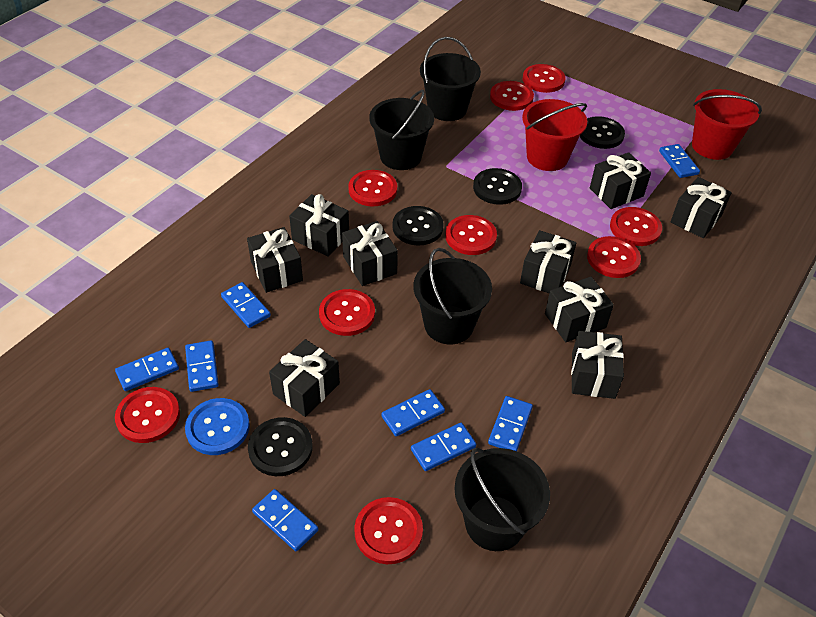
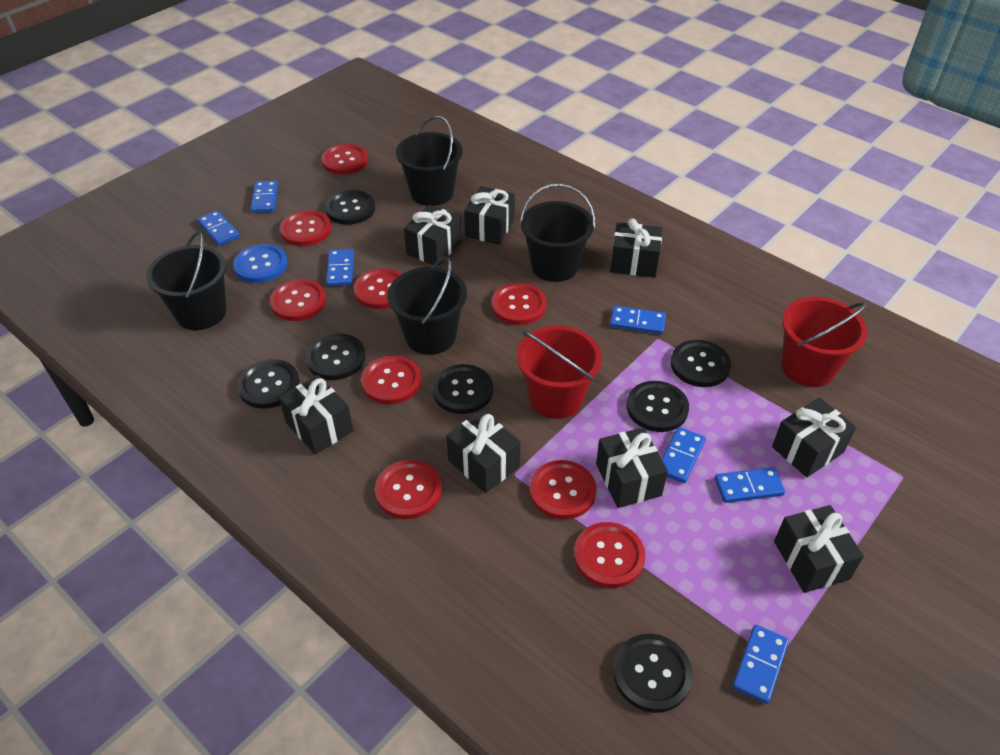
black button: 4 -> 7
black gift: 9 -> 8
blue domino: 8 -> 7

